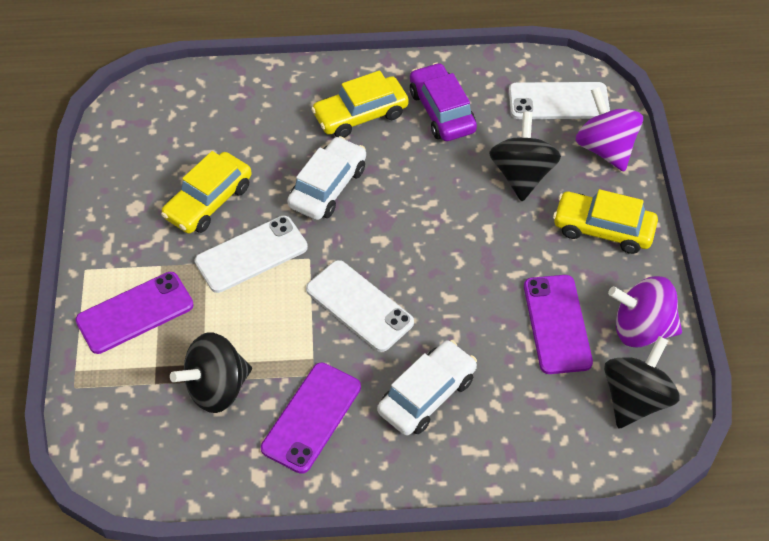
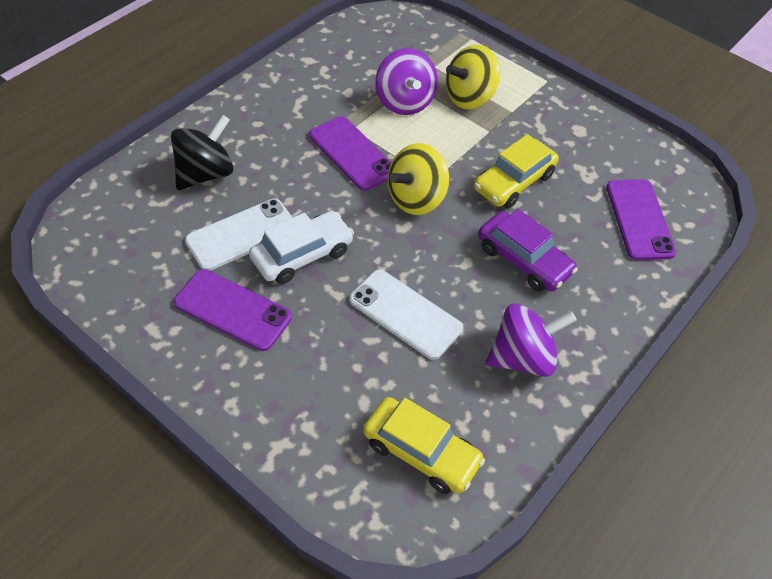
black spinning top: 3 -> 1
white car: 2 -> 1
white phone: 3 -> 2
yellow car: 3 -> 2
yellow spinning top: 0 -> 2

